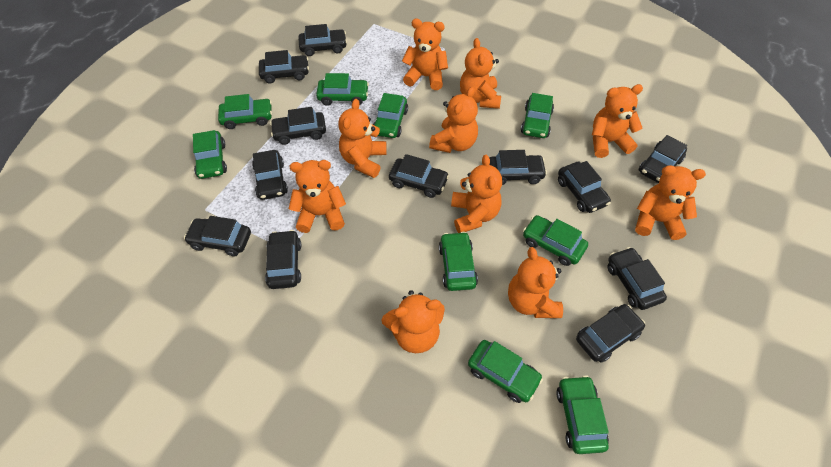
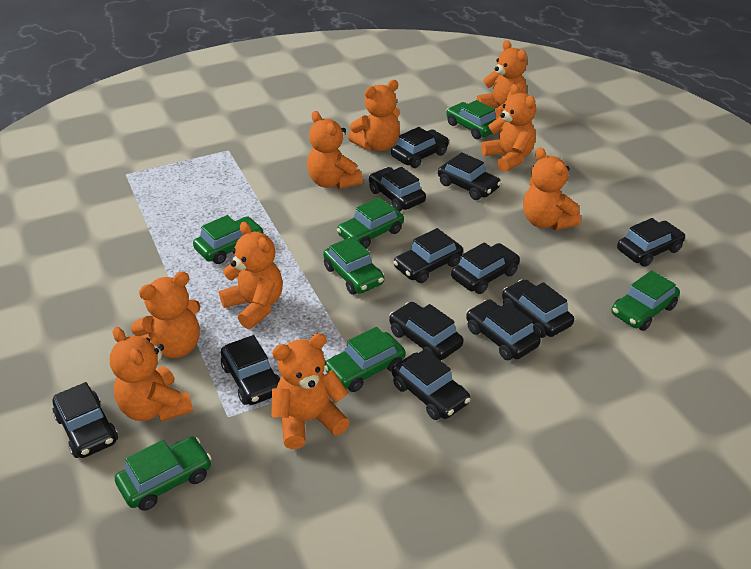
green car: 9 -> 7
orange teddy bear: 10 -> 9

